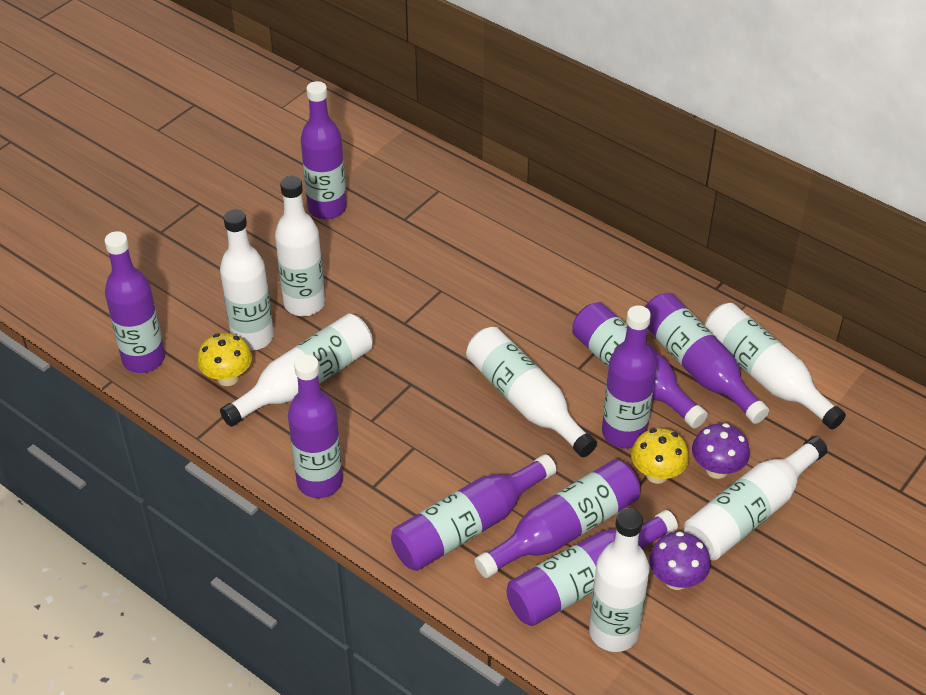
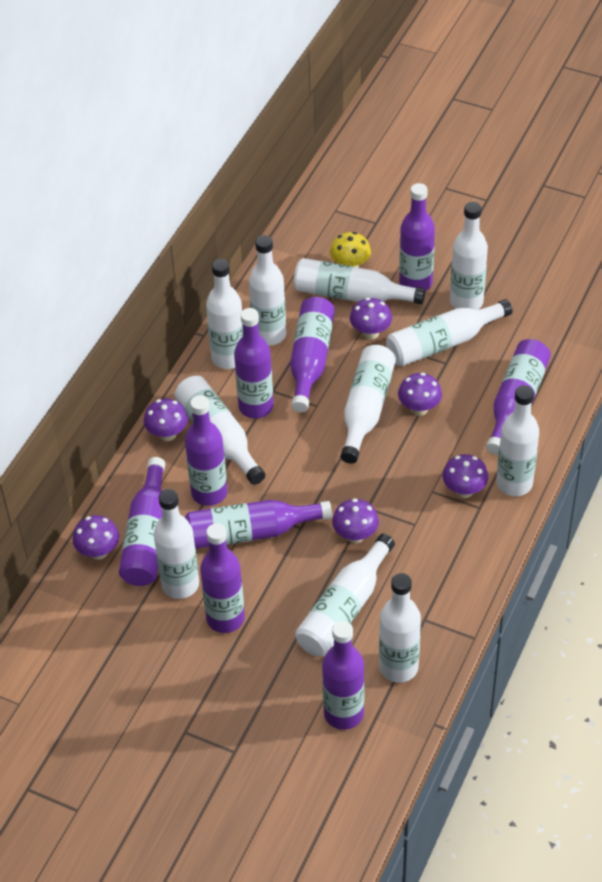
purple mushroom: 2 -> 6
white bottle: 7 -> 11
yellow mushroom: 2 -> 1

